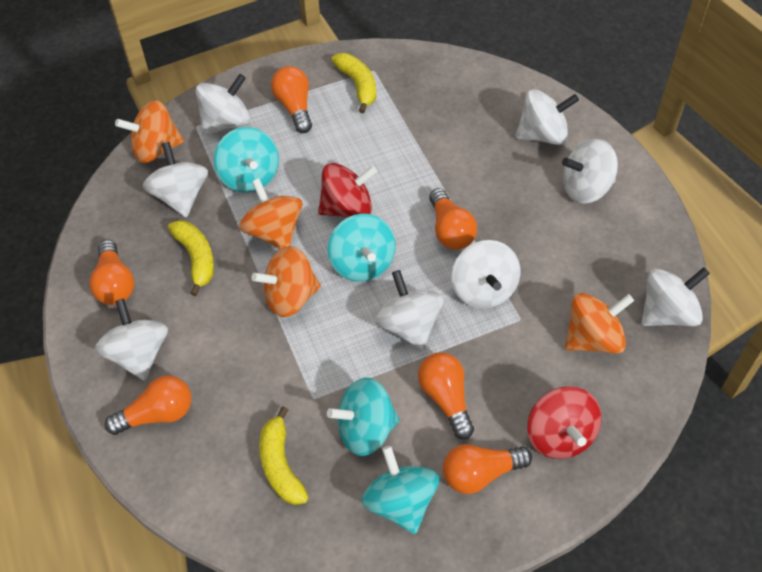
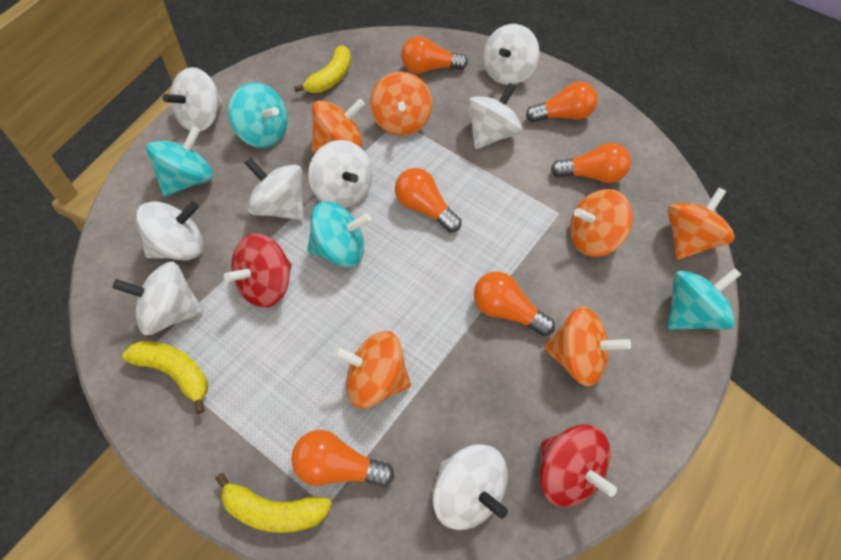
orange spinning top: 4 -> 6

